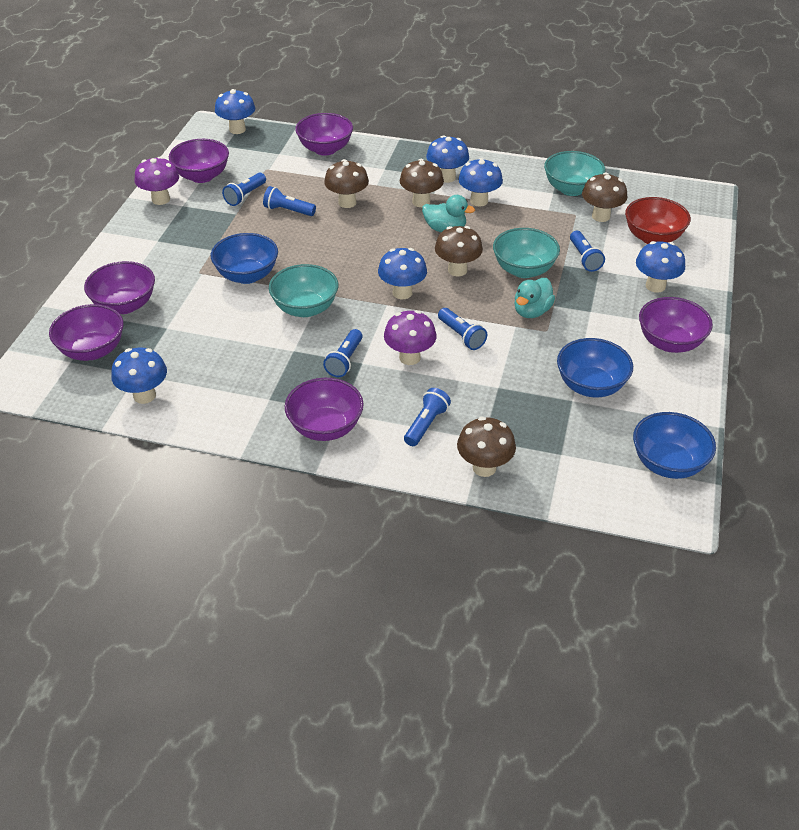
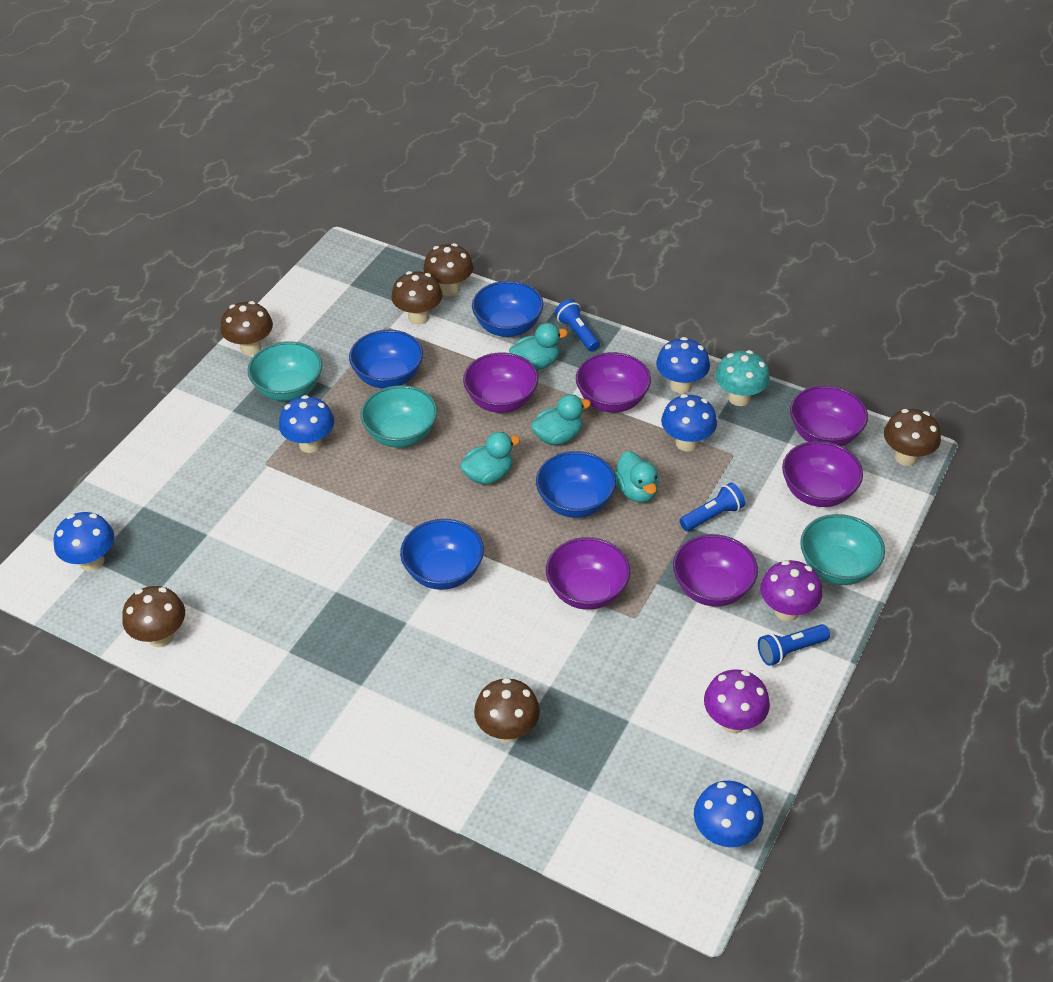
blue bowl: 3 -> 4
blue flashlight: 6 -> 3
blue mushroom: 6 -> 5
brown mushroom: 5 -> 6
red bowl: 1 -> 0
turquoise duck: 2 -> 4
turquoise mushroom: 0 -> 1

